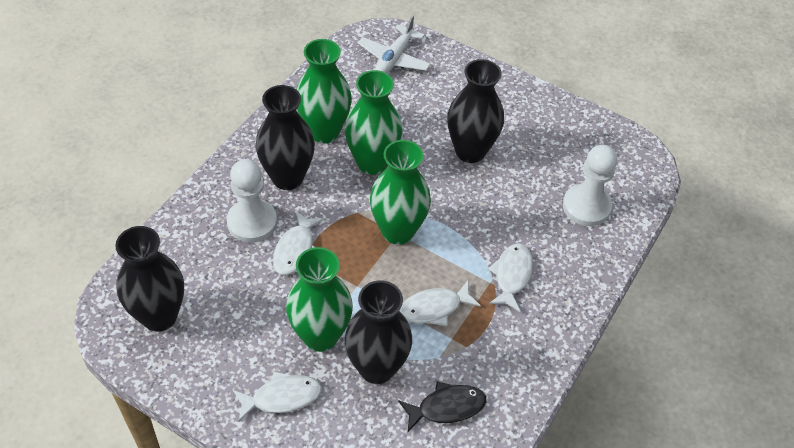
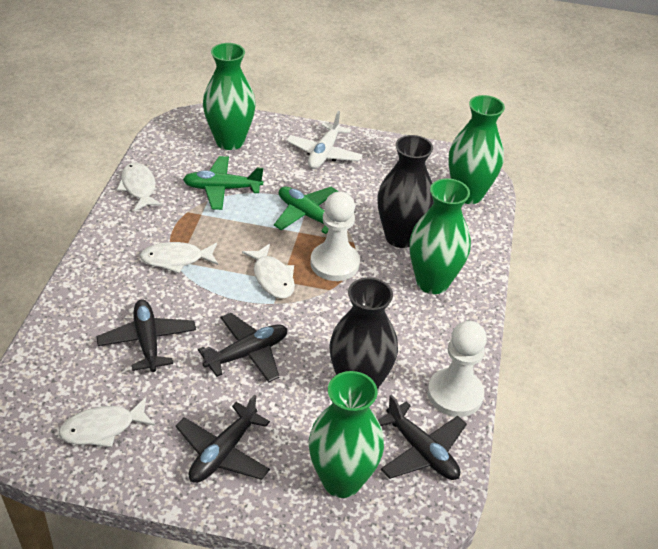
black fish: 1 -> 0
black plane: 0 -> 4
black vase: 4 -> 2
green plane: 0 -> 2

